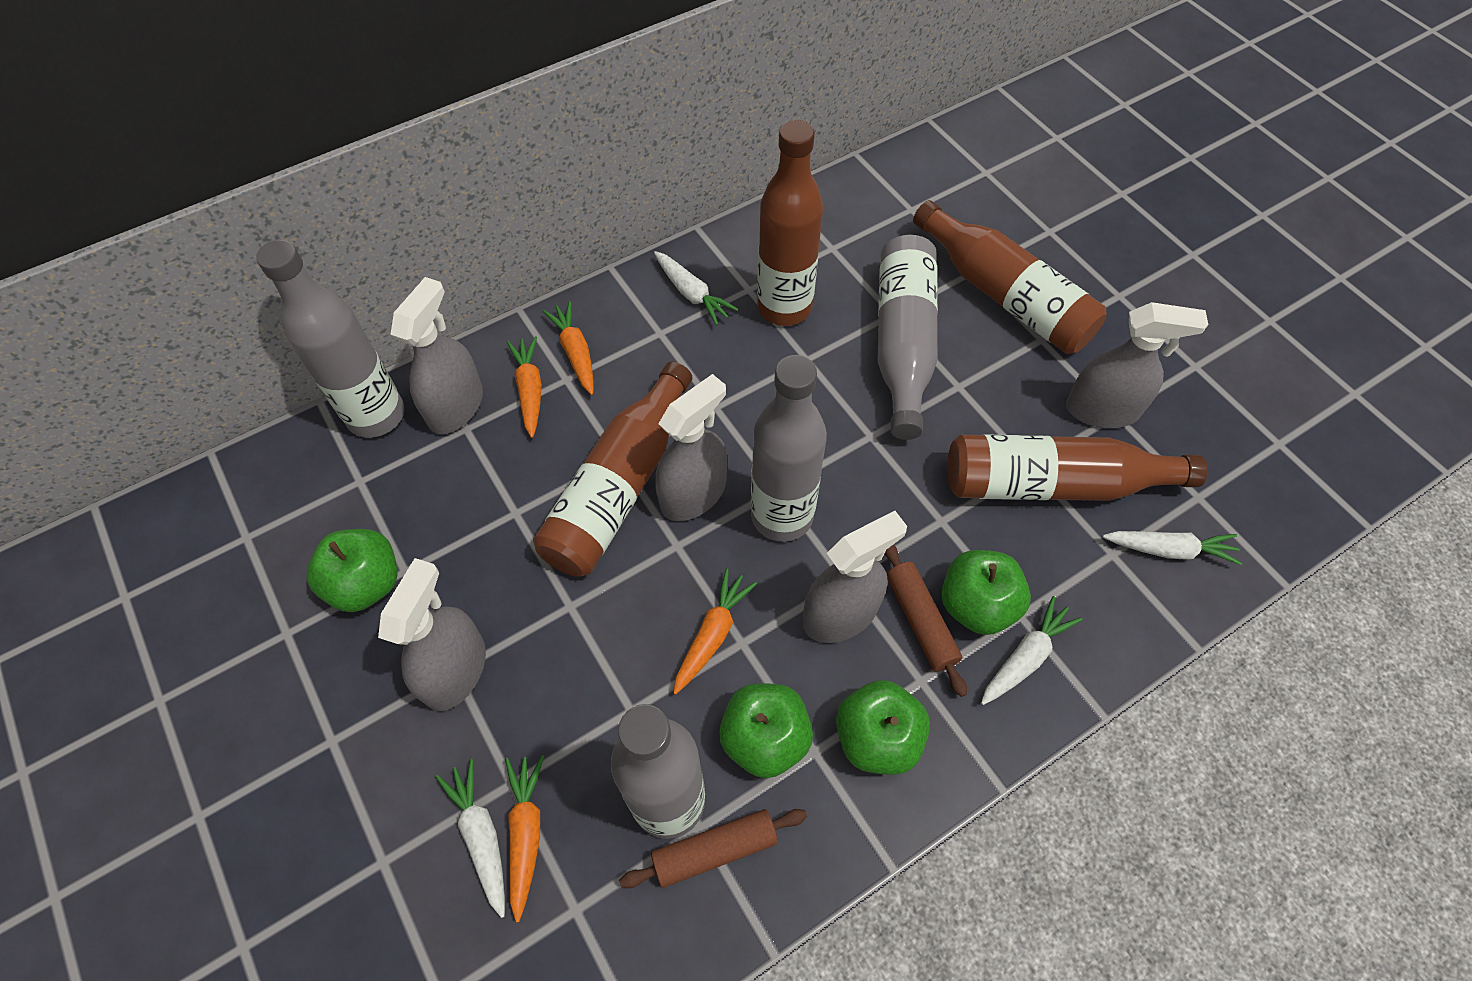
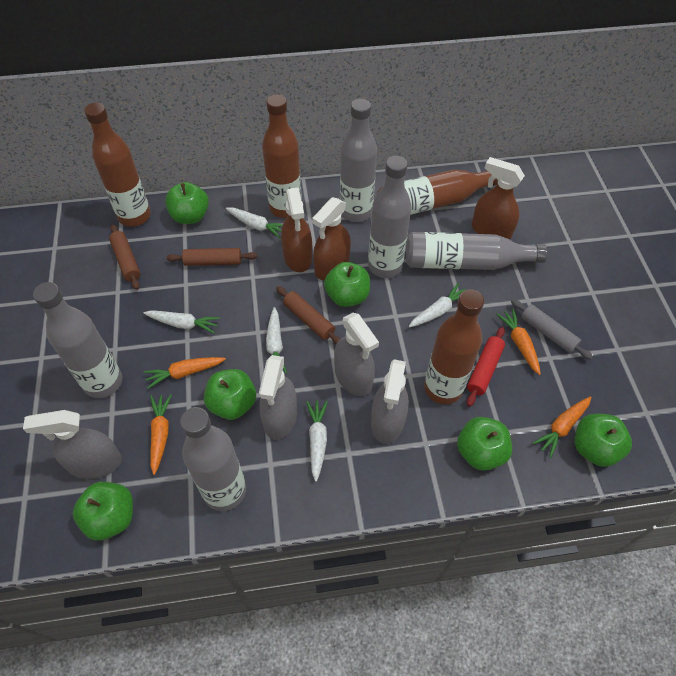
brown rolling pin: 2 -> 3
brown spray bottle: 0 -> 3
green apple: 4 -> 6
grey bottle: 4 -> 5
grey rolling pin: 0 -> 1
grey spray bottle: 5 -> 4
red rolling pin: 0 -> 1
white carrot: 4 -> 5

